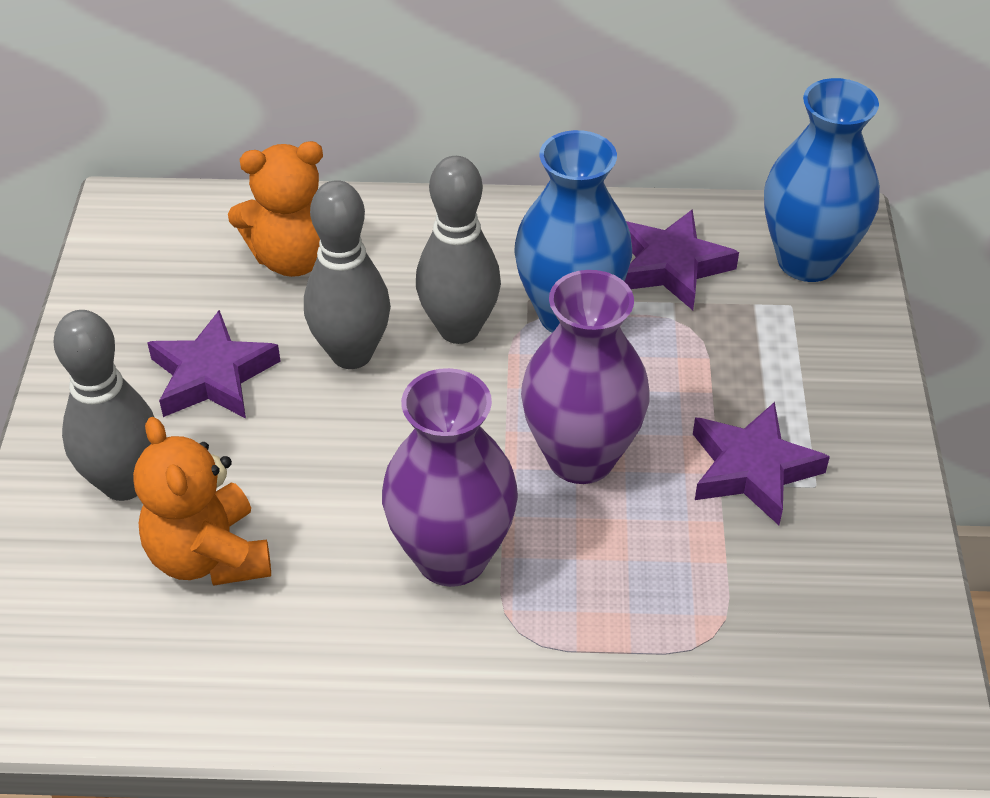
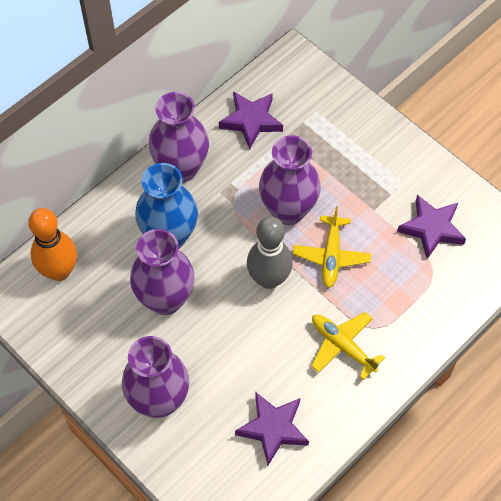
blue vase: 2 -> 1
grey bowling pin: 3 -> 1
orange bowling pin: 0 -> 1
orange teddy bear: 2 -> 0
purple vase: 2 -> 4
yellow plane: 0 -> 2

